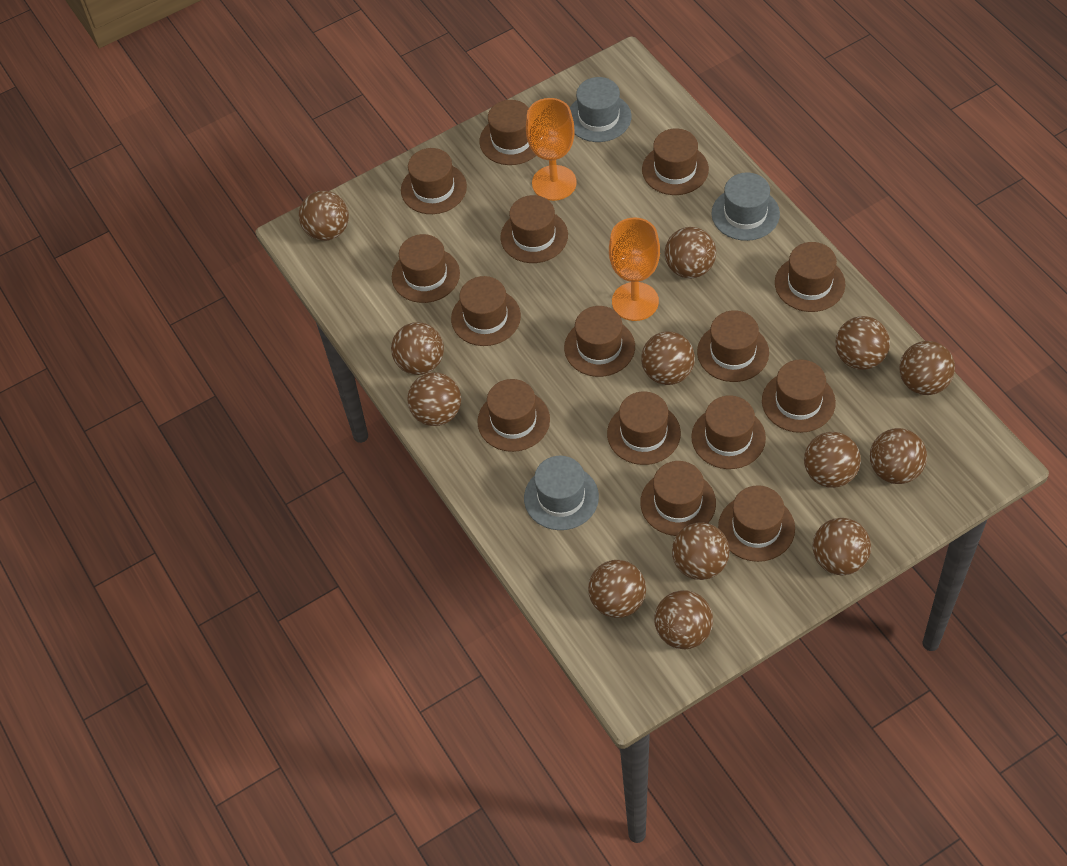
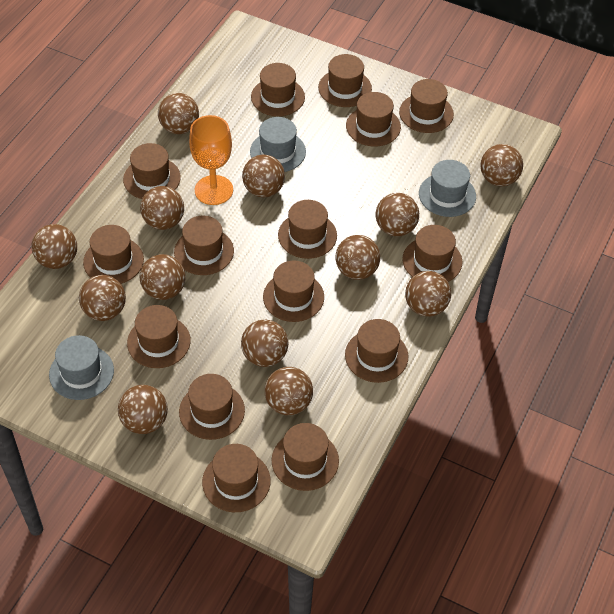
orange goblet: 2 -> 1

